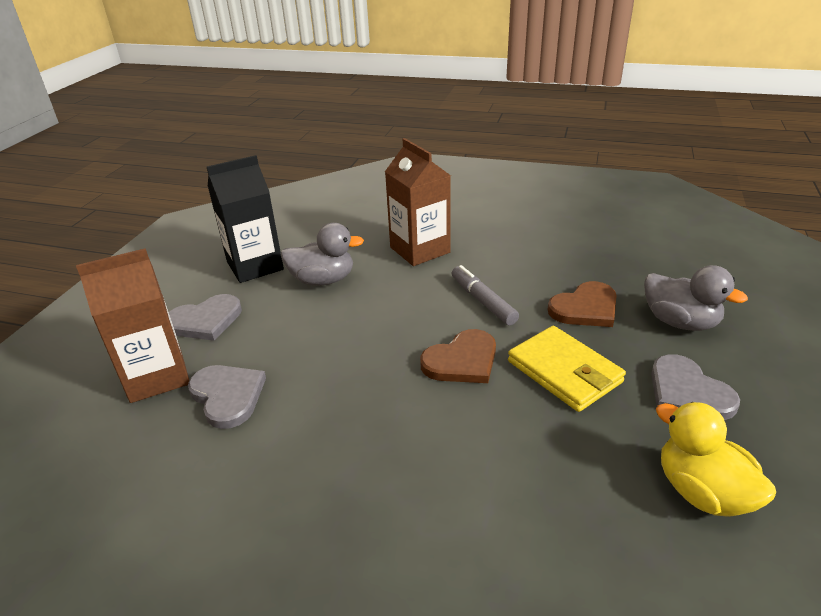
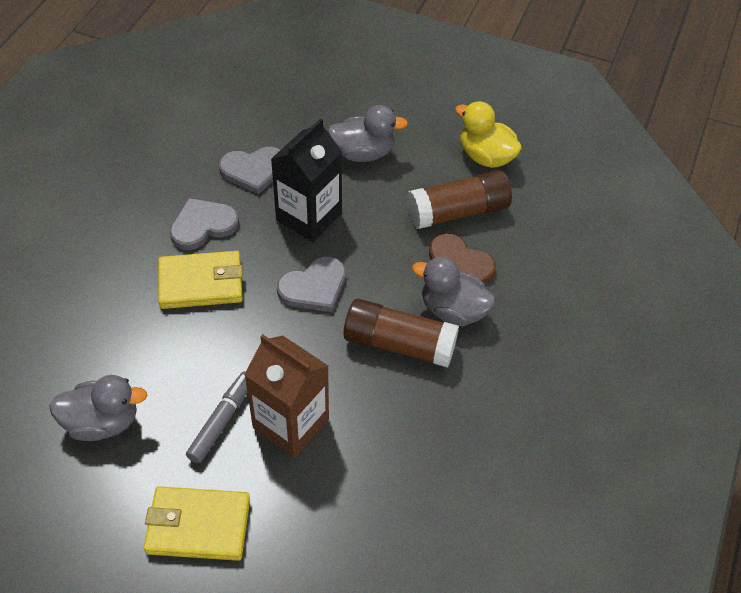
brown carton: 2 -> 1
brown glue stick: 0 -> 2
brown heart: 2 -> 1
grey duck: 2 -> 3
yellow wallet: 1 -> 2

